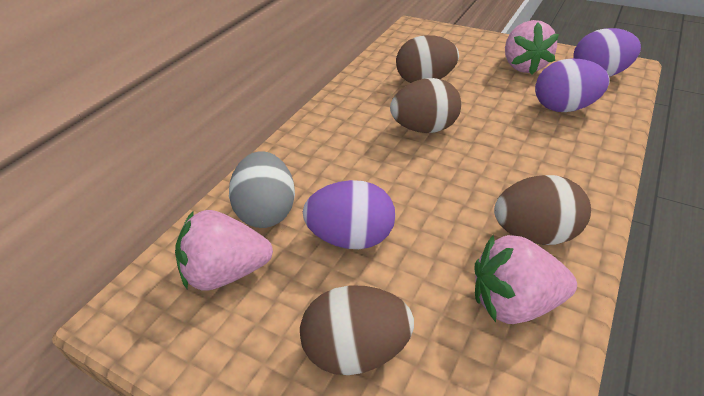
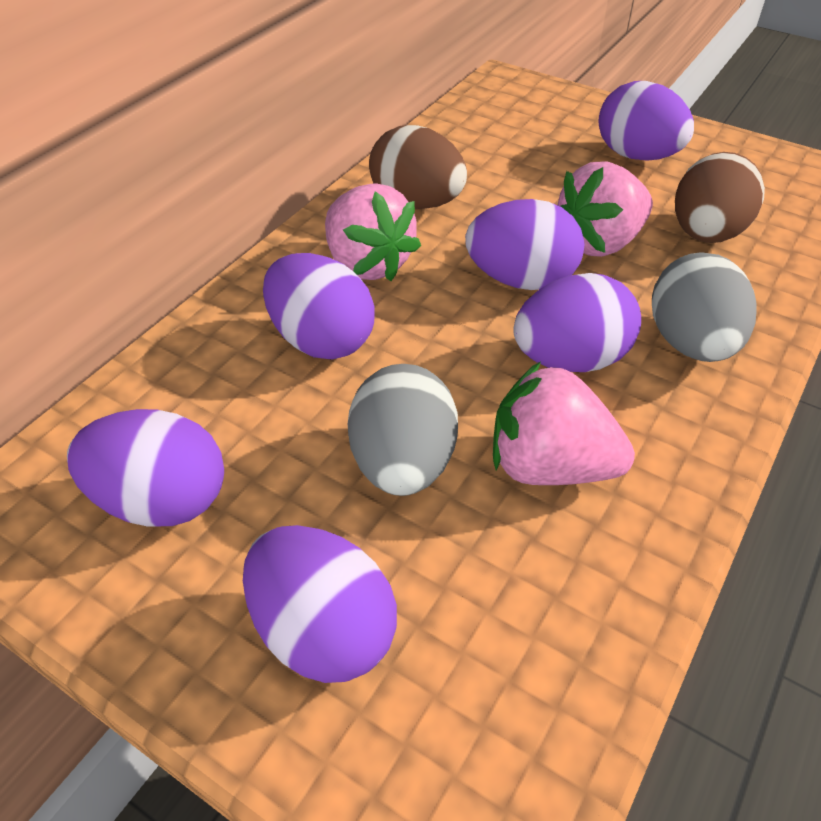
brown egg: 4 -> 2
grey egg: 1 -> 2
purple egg: 3 -> 6

